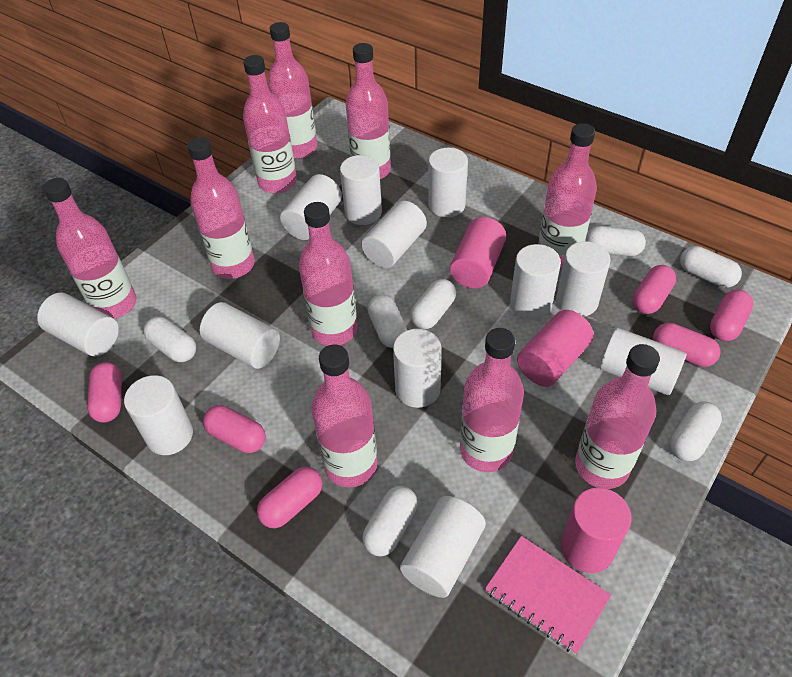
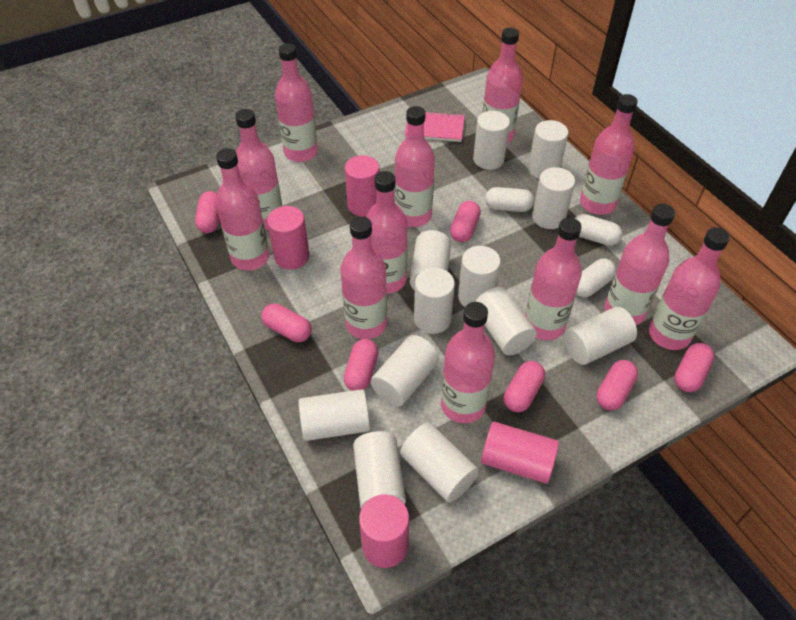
pink bottle: 10 -> 12
pink capsule: 6 -> 7
pink cylinder: 3 -> 4
white capsule: 7 -> 3

